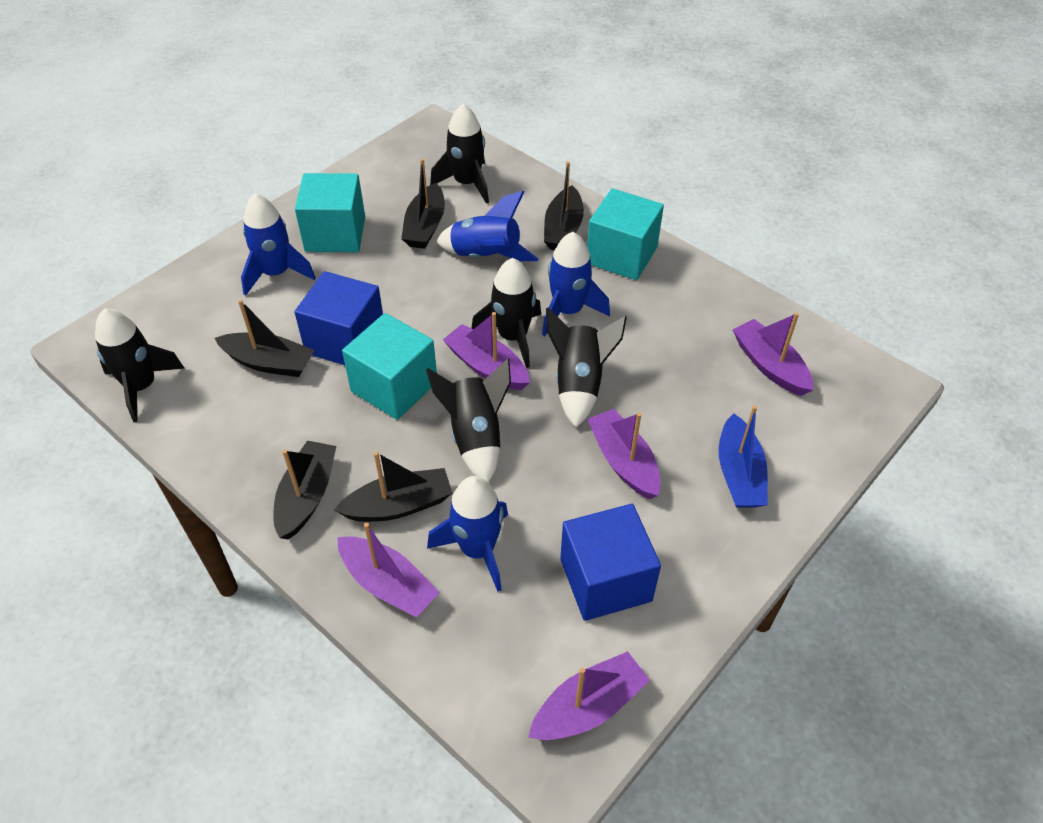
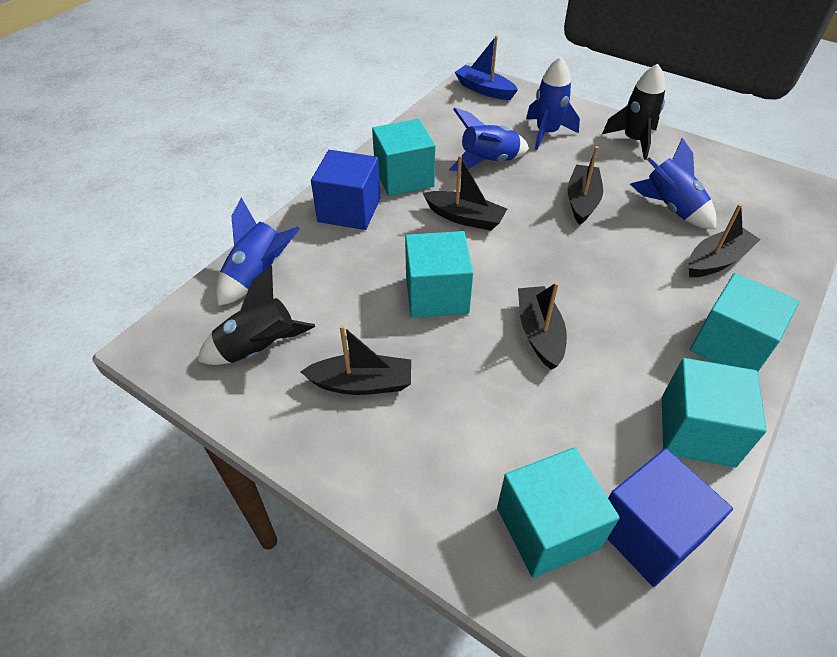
black rocket: 5 -> 2
purple boat: 5 -> 0
turquoise cube: 3 -> 5

